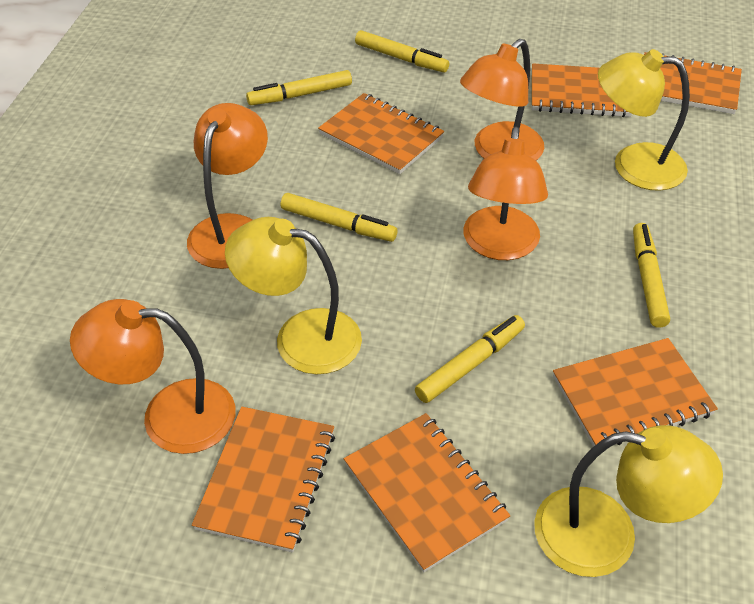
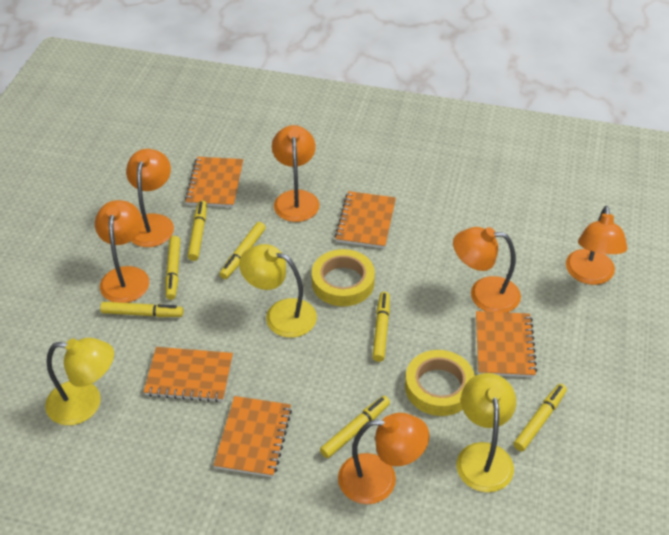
orange lamp: 4 -> 6
orange notebook: 6 -> 5
yellow marker: 5 -> 7
yellow tape: 0 -> 2

